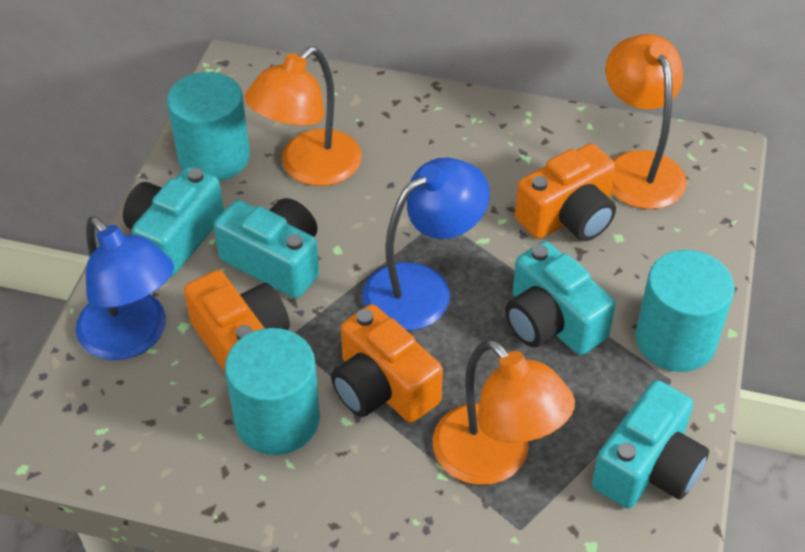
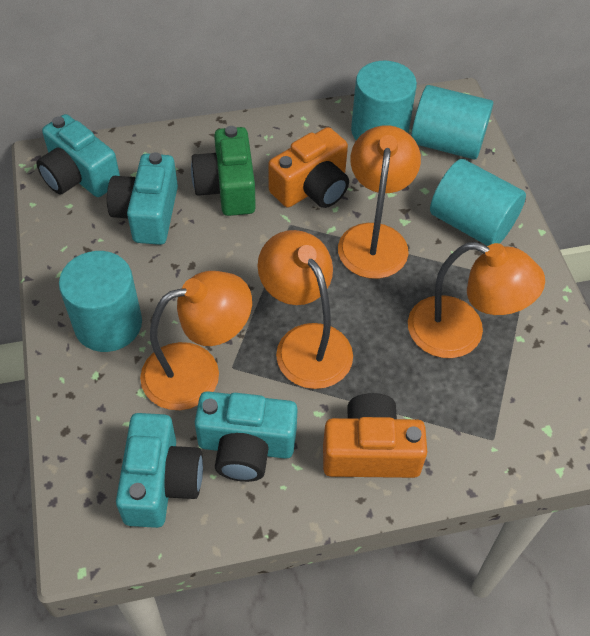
blue lamp: 2 -> 0
green camera: 0 -> 1
orange camera: 3 -> 2
orange lamp: 3 -> 4
turquoise cylinder: 3 -> 4

